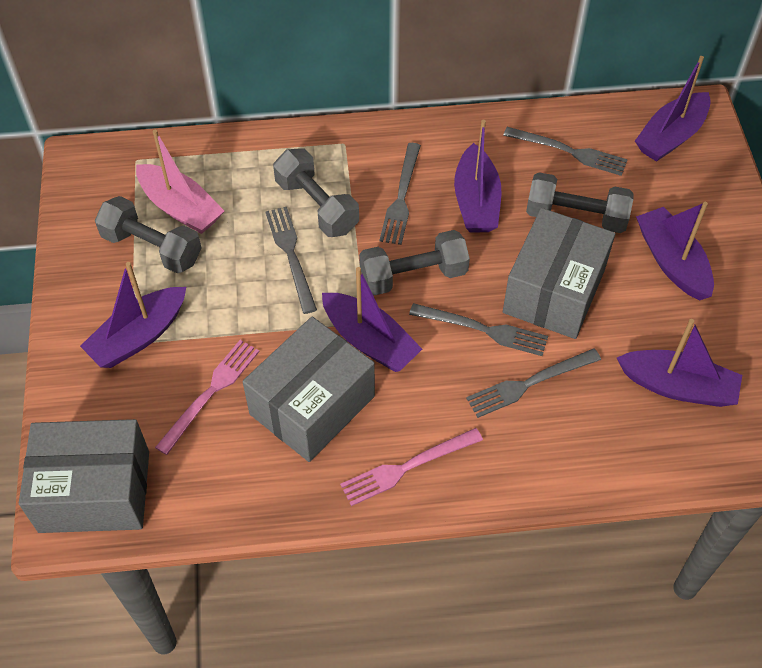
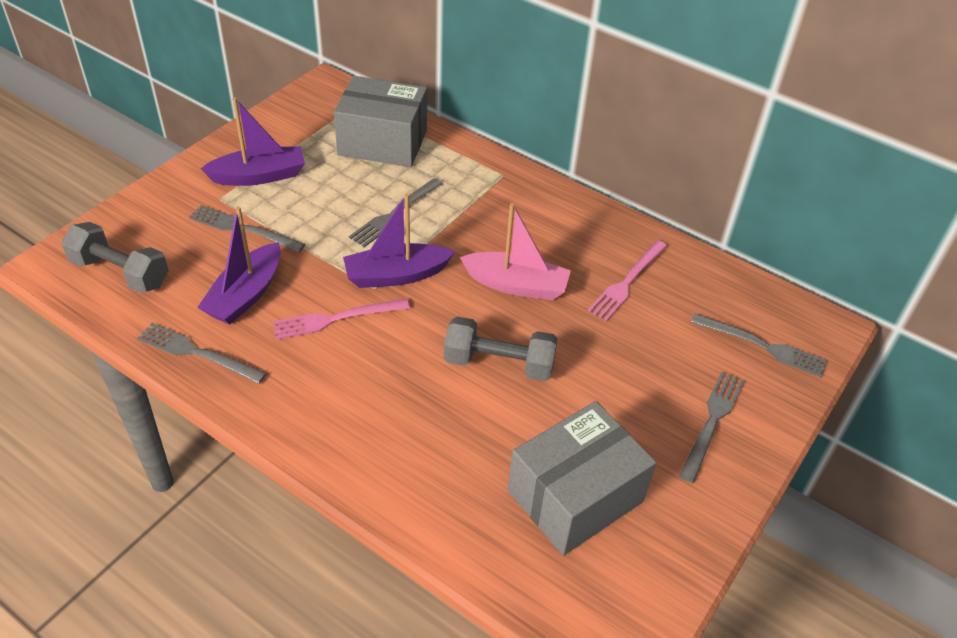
grey box: 3 -> 2
grey dumbbell: 4 -> 2
purple boat: 6 -> 3

